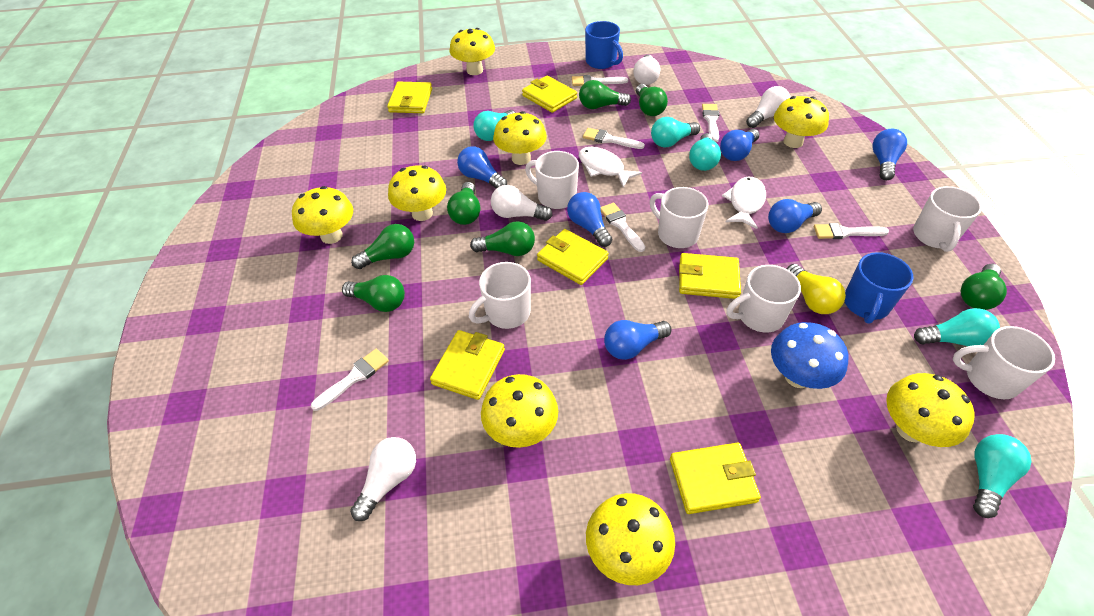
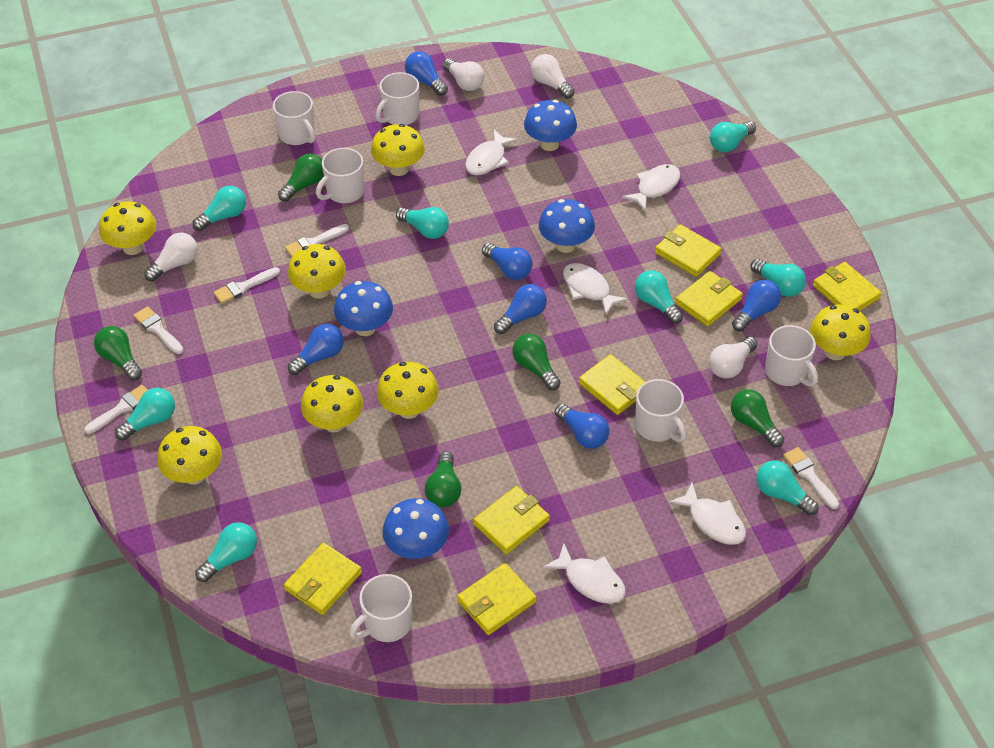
blue mug: 2 -> 0
blue mushroom: 1 -> 4
green light bulb: 7 -> 5
turquoise light bulb: 5 -> 8
white brush: 6 -> 5
white fish: 2 -> 5
yellow light bulb: 1 -> 0
yellow mushroom: 8 -> 7
yellow wallet: 6 -> 7

